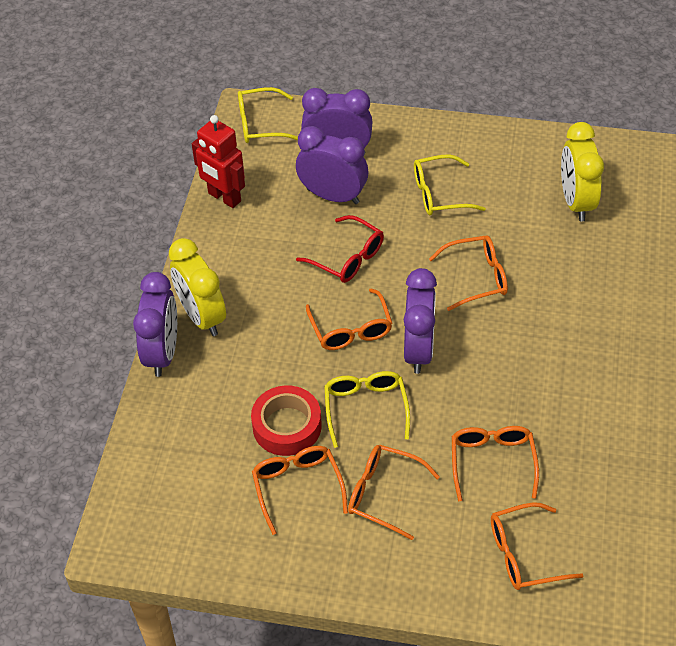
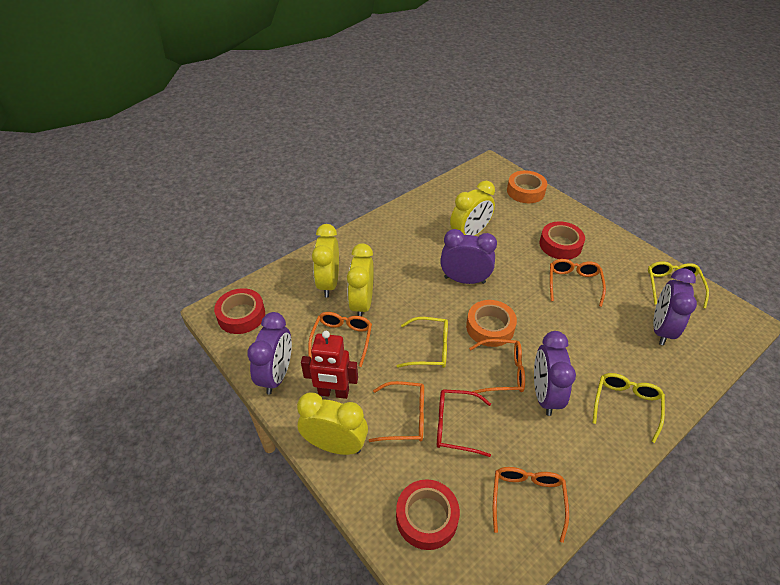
orange glasses: 6 -> 5
orange tape: 0 -> 2
red tape: 1 -> 3
yellow clock: 2 -> 4

